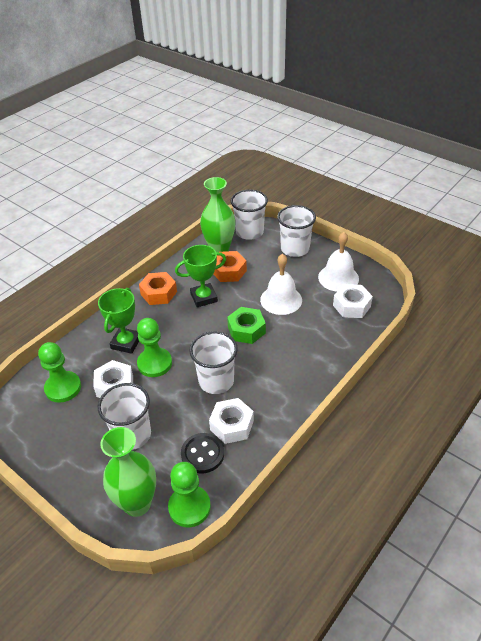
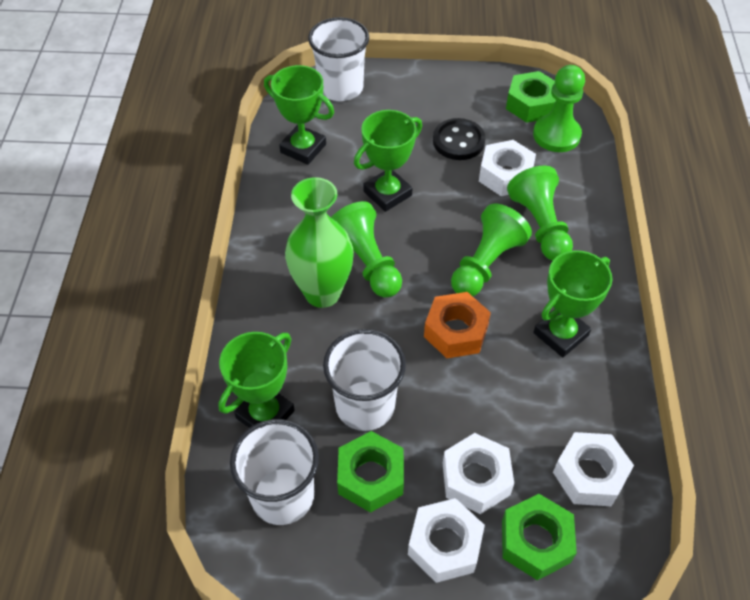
green nut: 1 -> 3
green pawn: 3 -> 4
green trophy: 2 -> 4
green vase: 2 -> 1
orange nut: 2 -> 1
white bell: 2 -> 0
white cup: 4 -> 3
white nut: 3 -> 4

